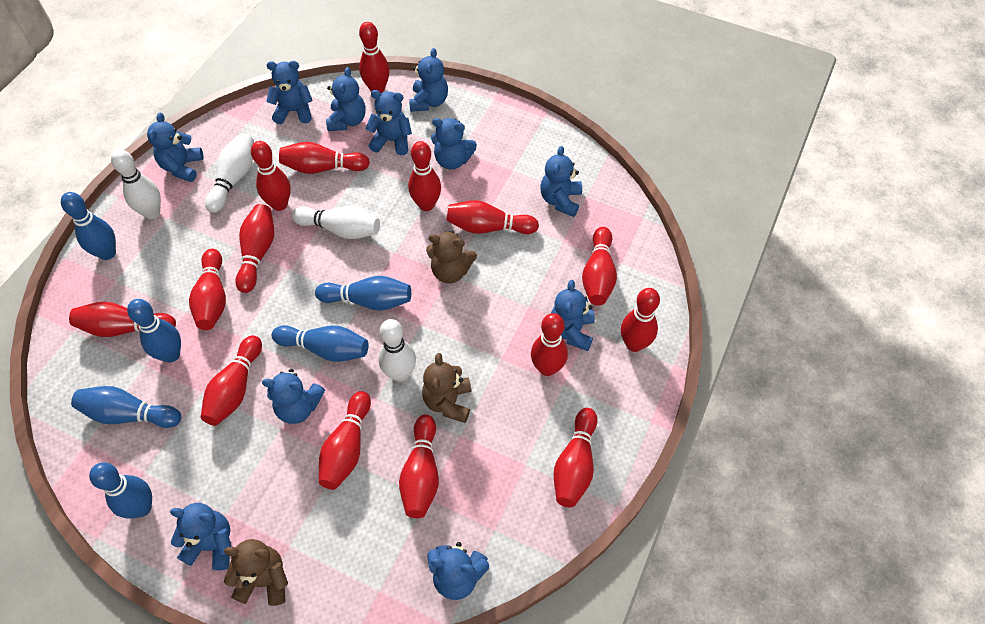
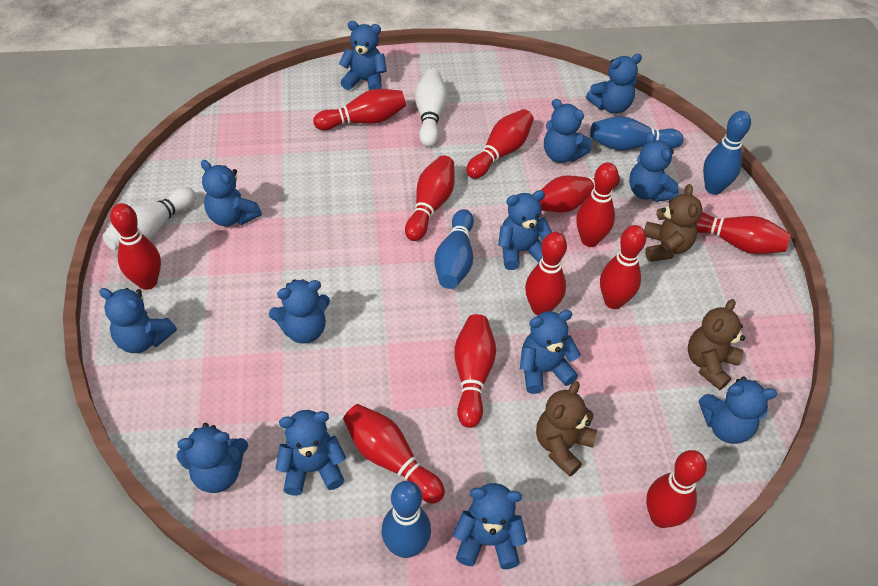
blue bowling pin: 6 -> 4
blue teddy bear: 11 -> 13
red bowling pin: 15 -> 12
white bowling pin: 4 -> 2

